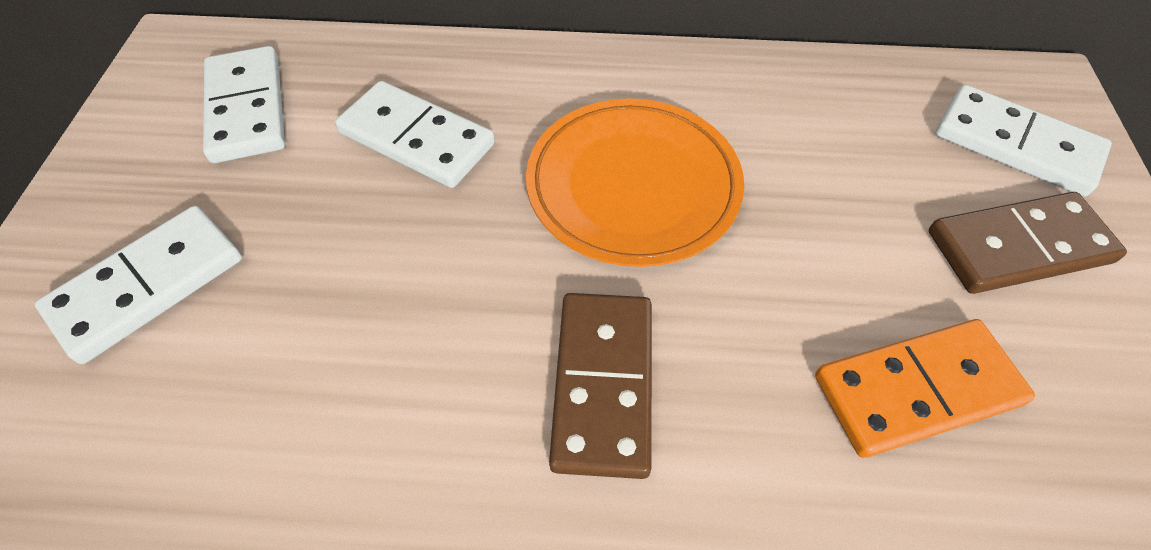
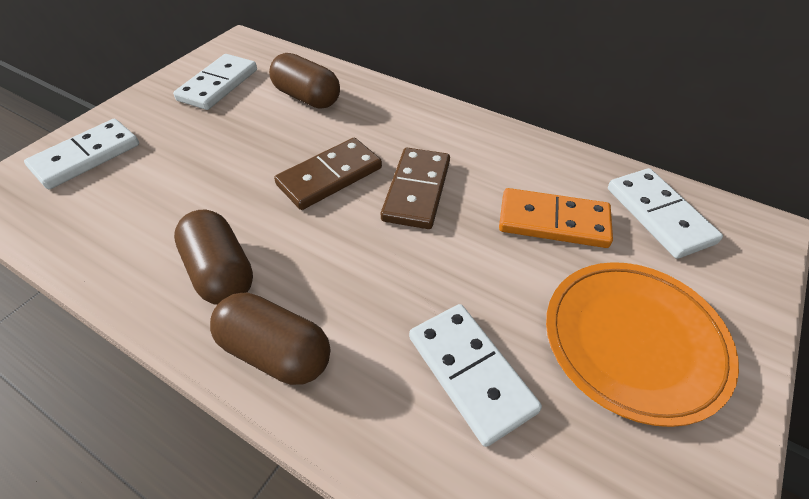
brown capsule: 0 -> 3

